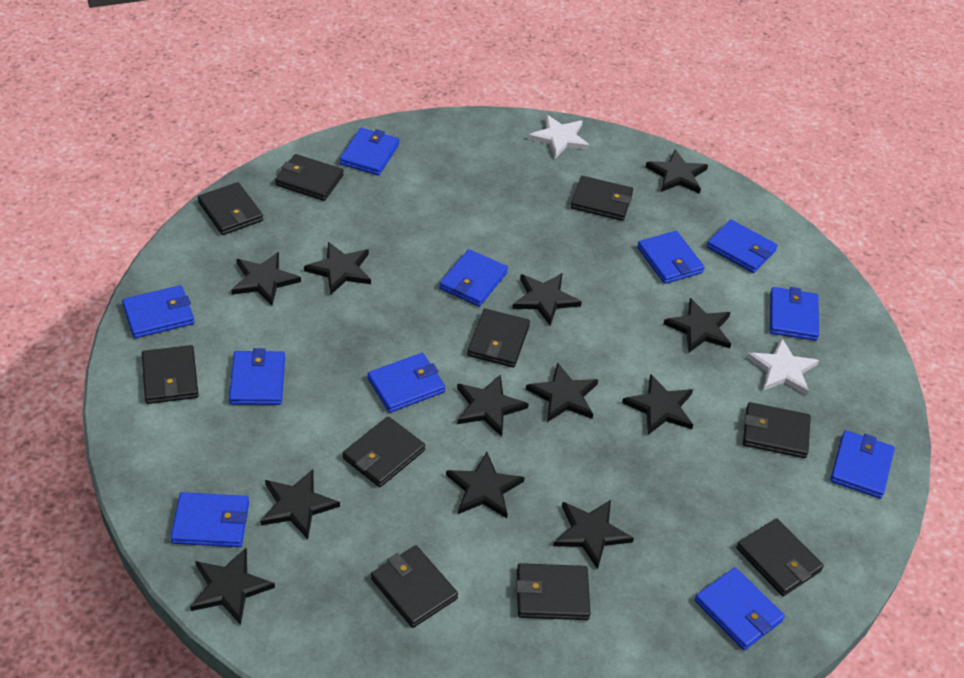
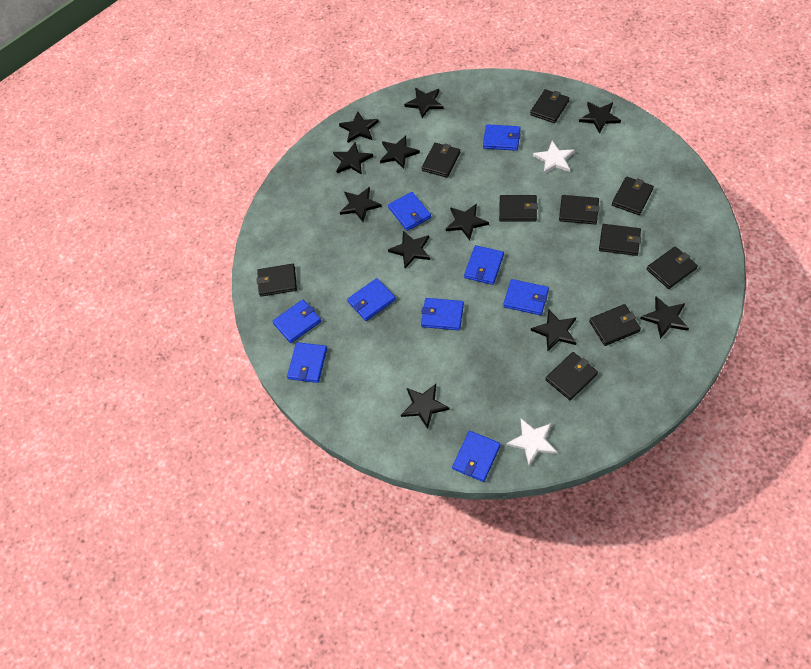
black star: 12 -> 11
blue wallet: 11 -> 9

